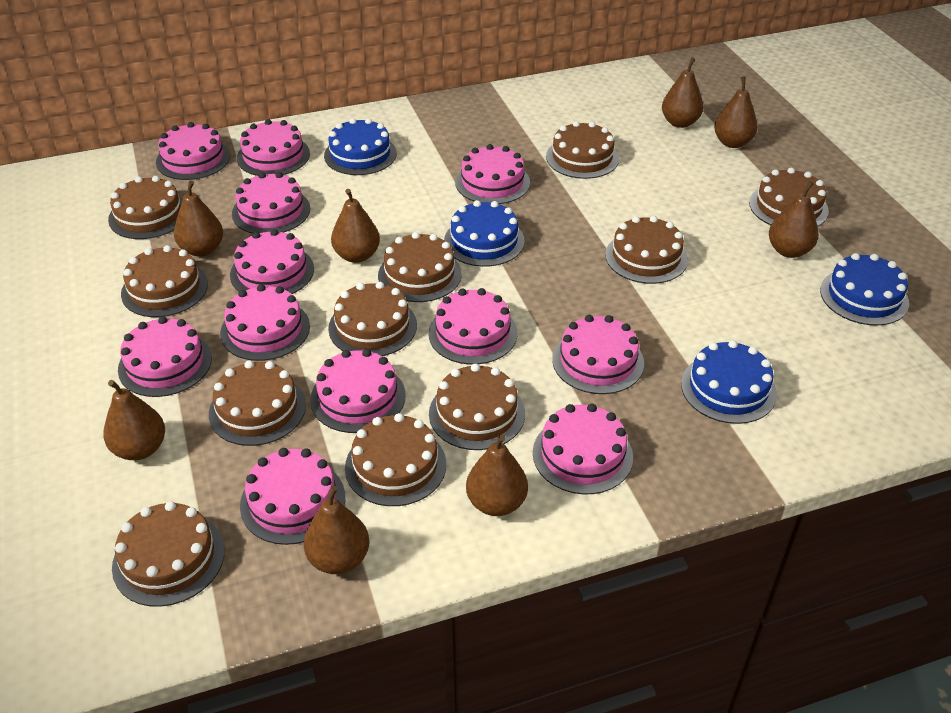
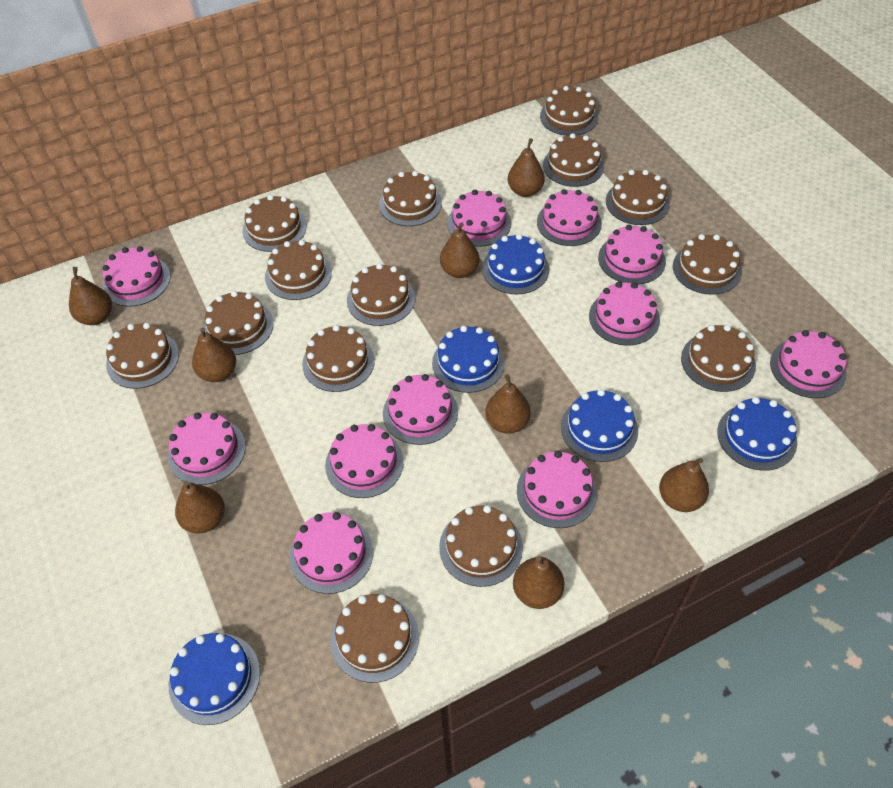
blue cake: 4 -> 5
brown cake: 11 -> 14
pink cake: 12 -> 11

